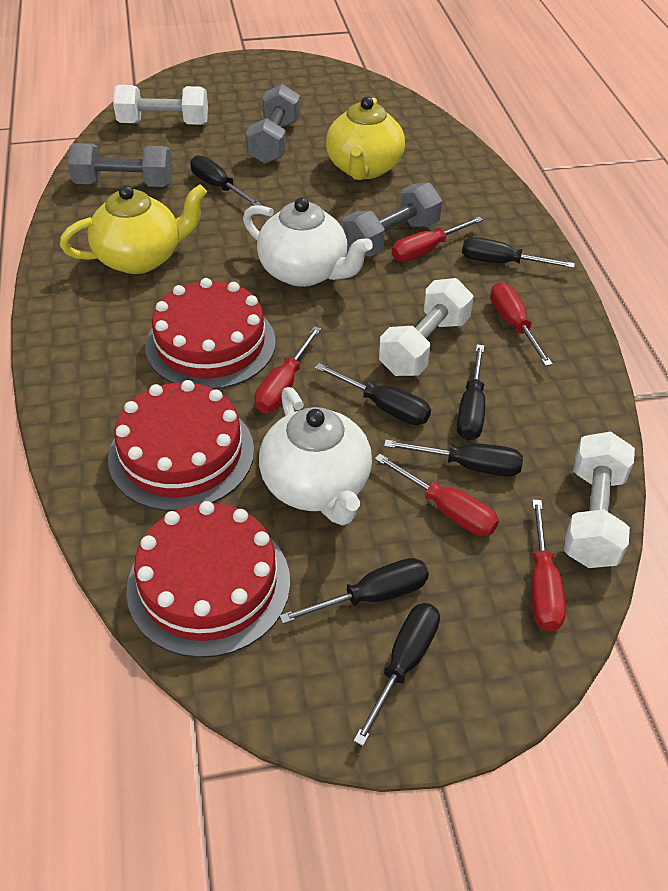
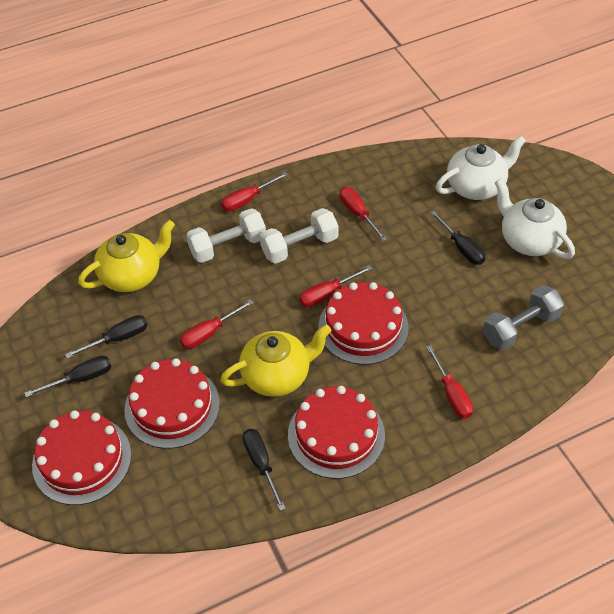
black screwdriver: 7 -> 4
grey dumbbell: 3 -> 1
red cake: 3 -> 4
white dumbbell: 3 -> 2

